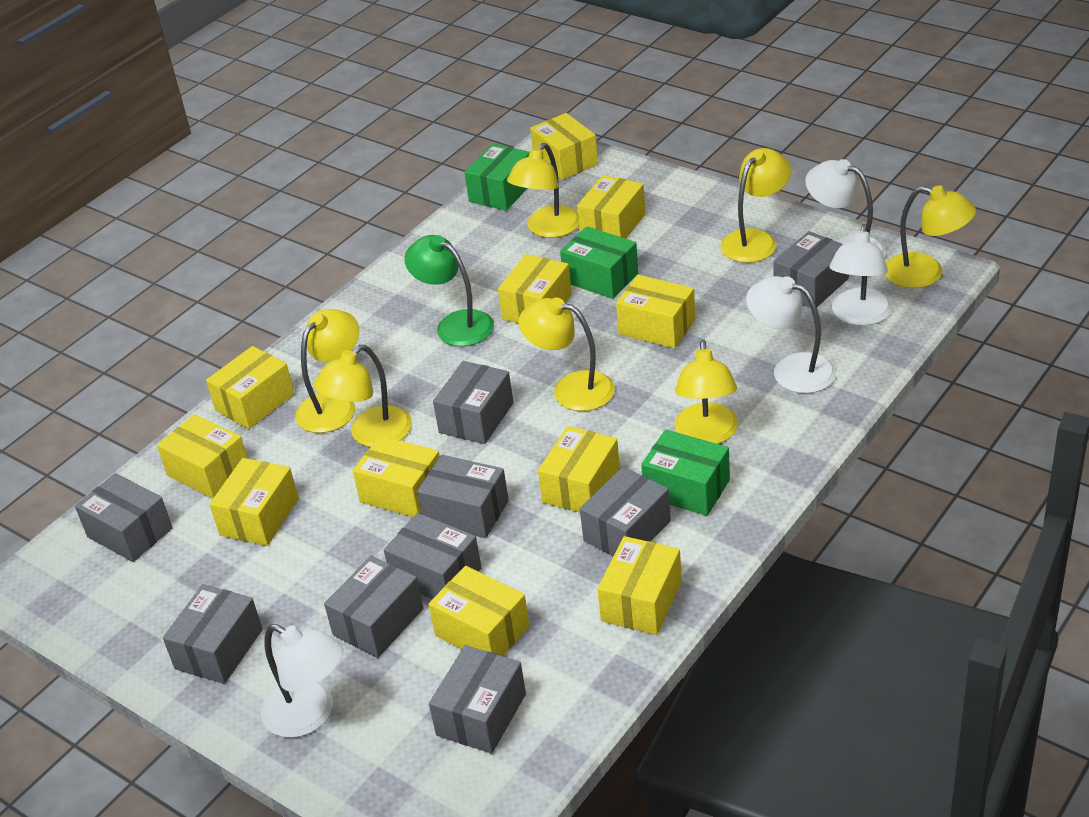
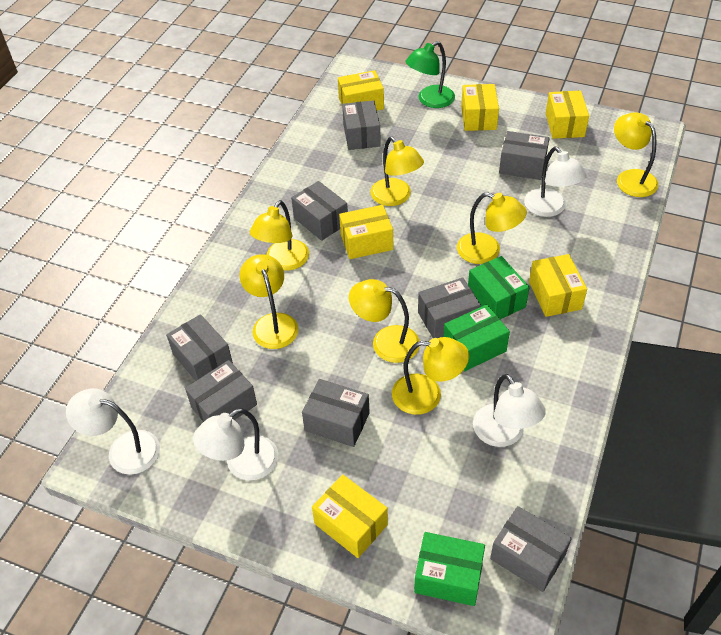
grey box: 9 -> 8
yellow box: 11 -> 6

